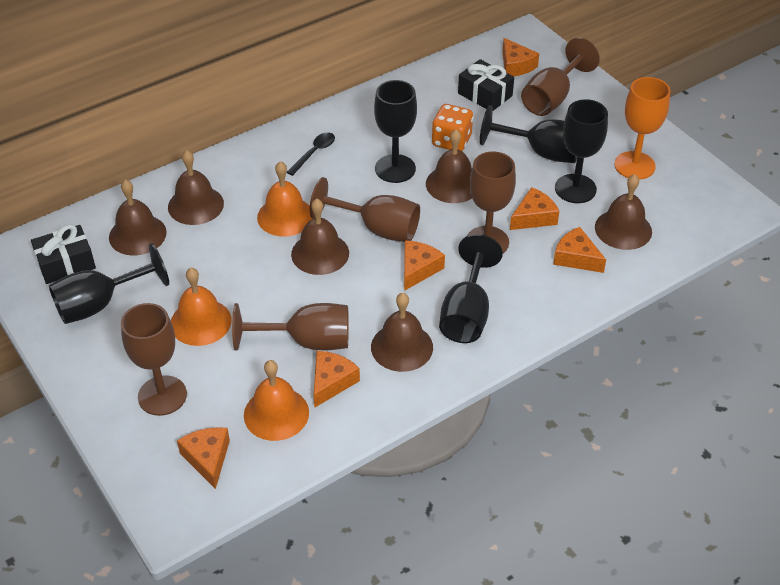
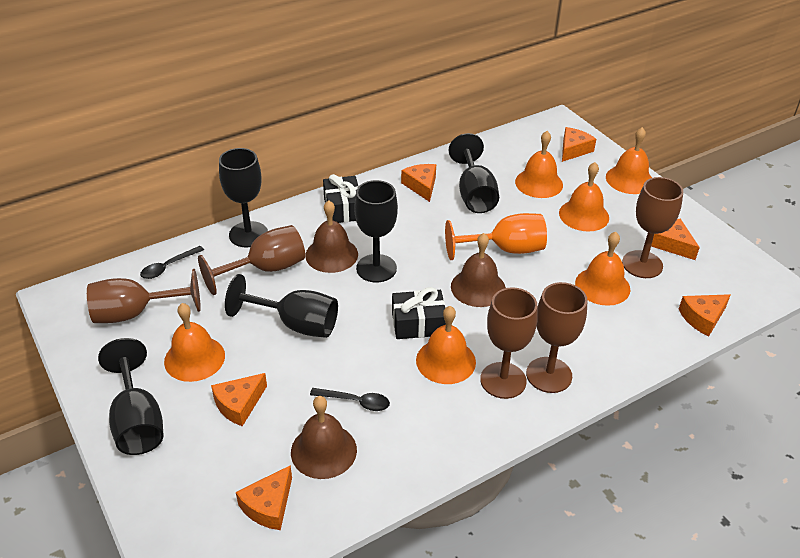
black spoon: 1 -> 2
brown bell: 6 -> 3
orange bell: 3 -> 6
orange dice: 1 -> 0

